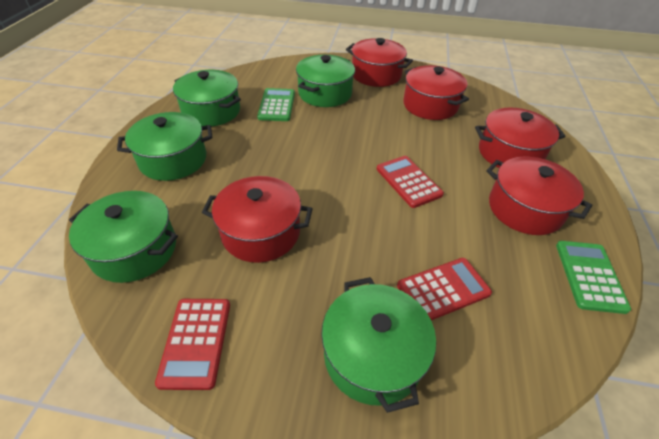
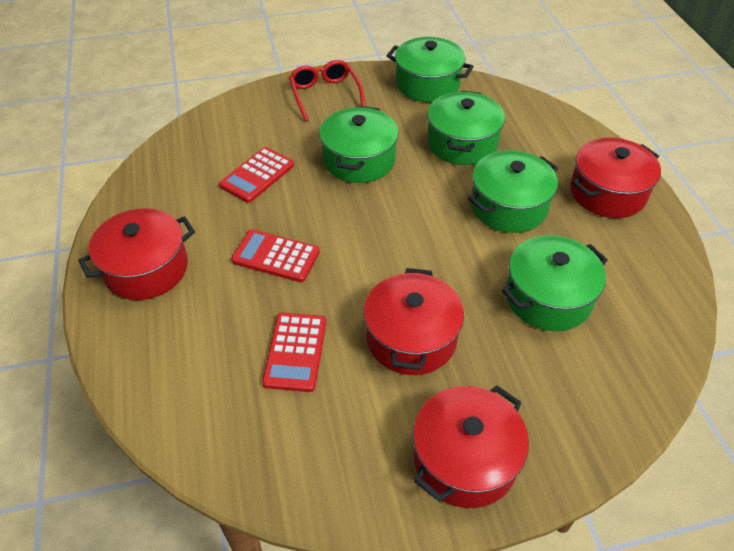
green calculator: 2 -> 0
red glasses: 0 -> 1
red pot: 5 -> 4

